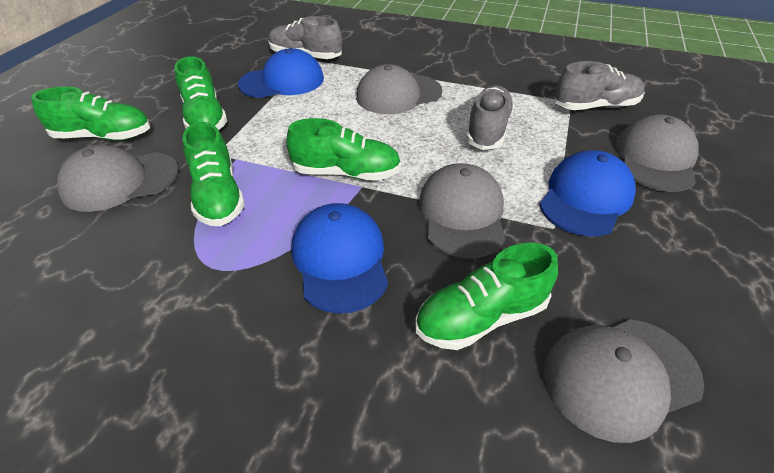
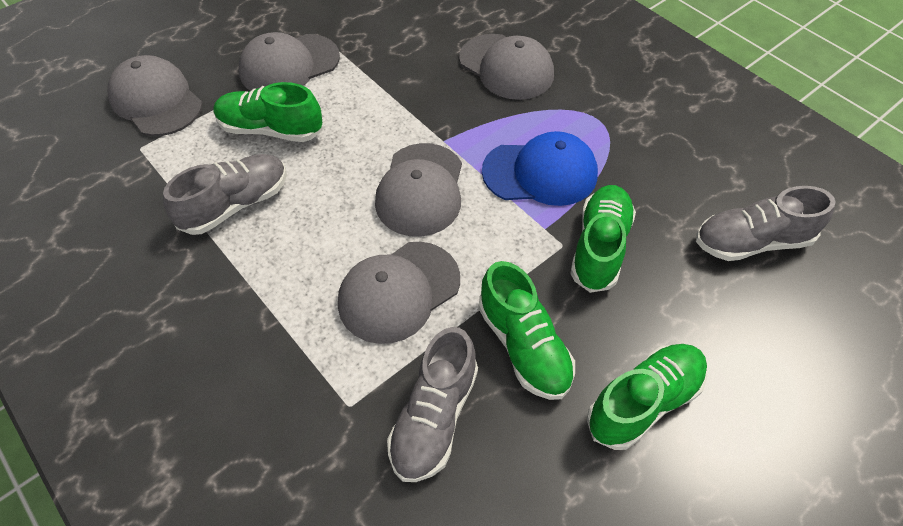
blue cap: 3 -> 1
green shoe: 5 -> 4

